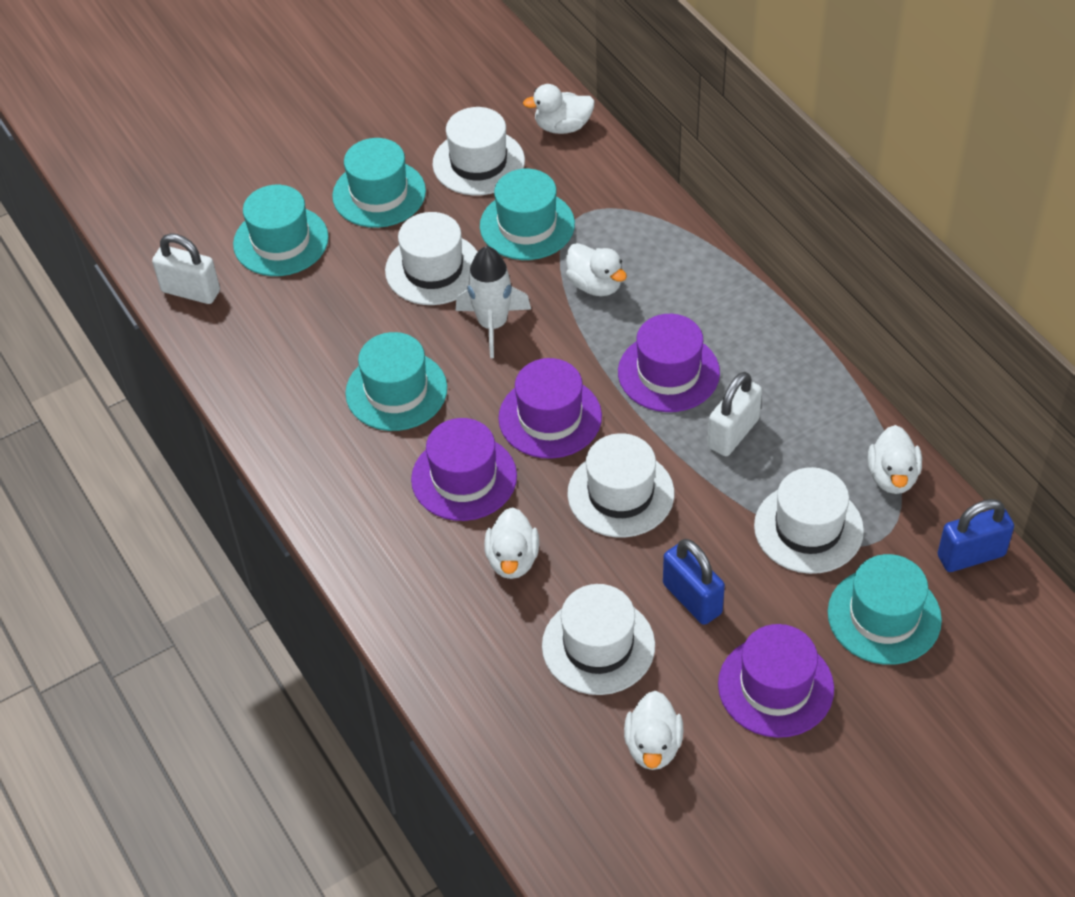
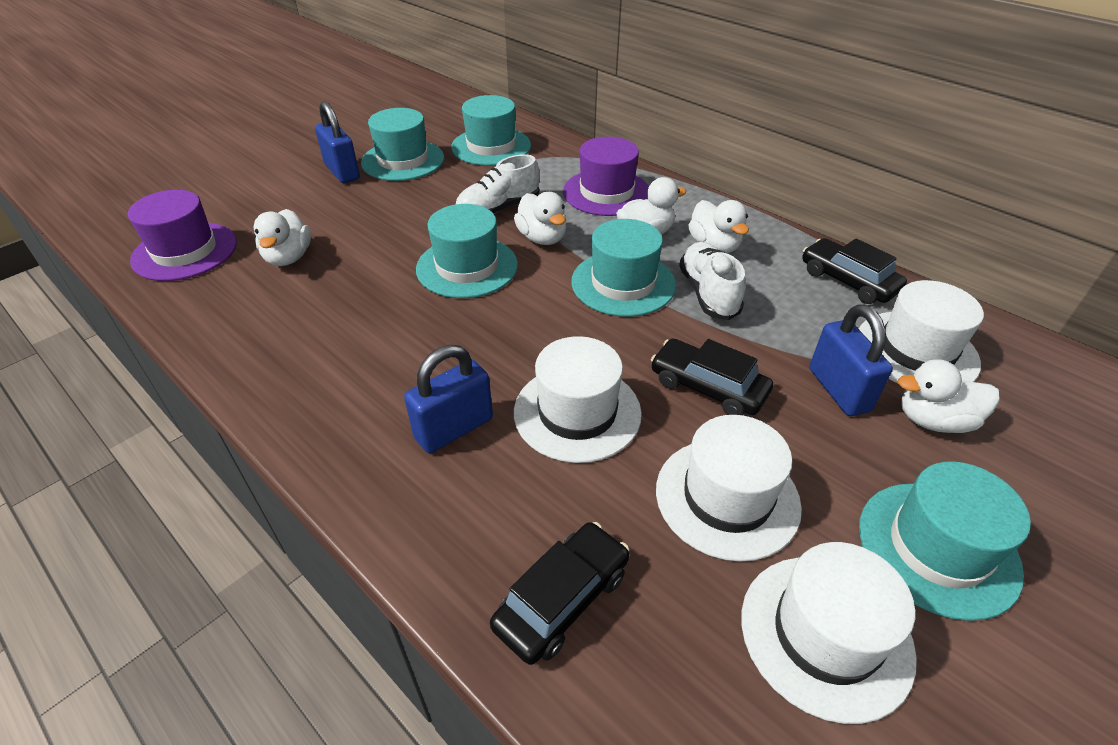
black car: 0 -> 3
blue padlock: 2 -> 3
purple hat: 4 -> 2
white hat: 5 -> 4
white padlock: 2 -> 0
white rocket: 1 -> 0
white shoe: 0 -> 2

